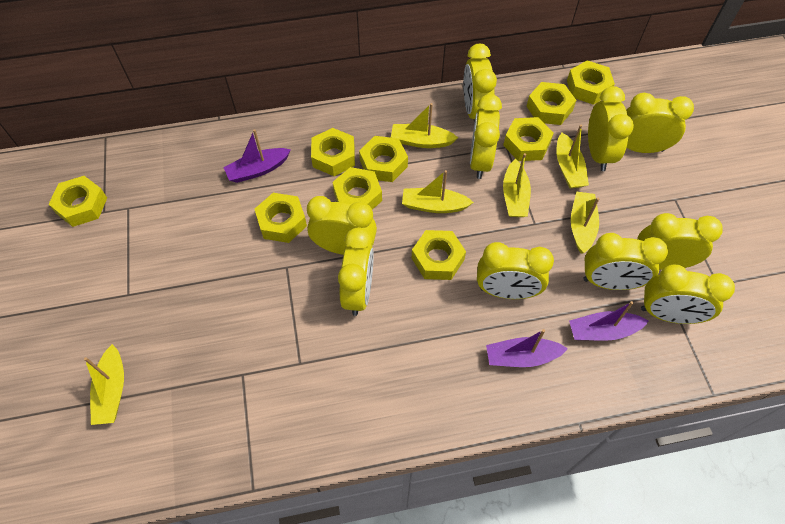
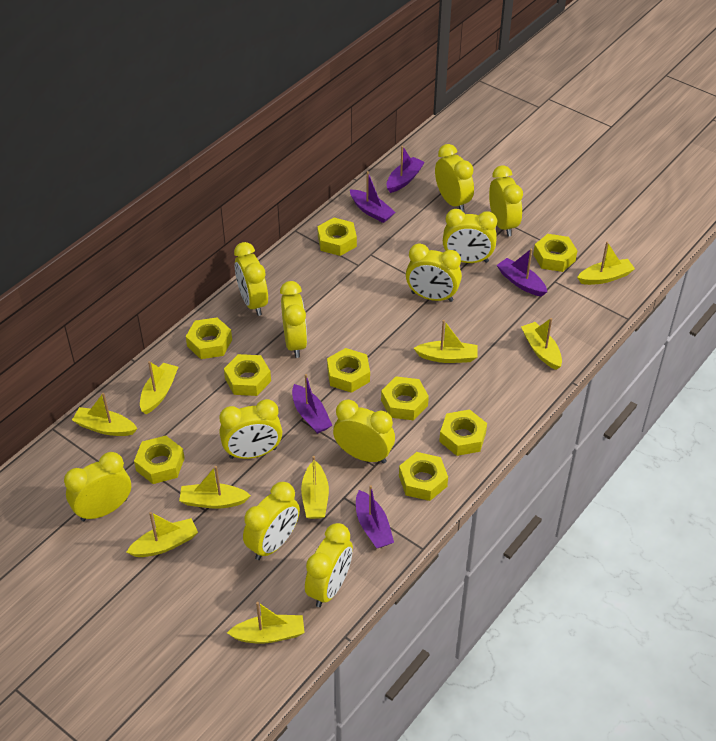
purple boat: 3 -> 5
yellow boat: 6 -> 9
yellow clock: 10 -> 11

